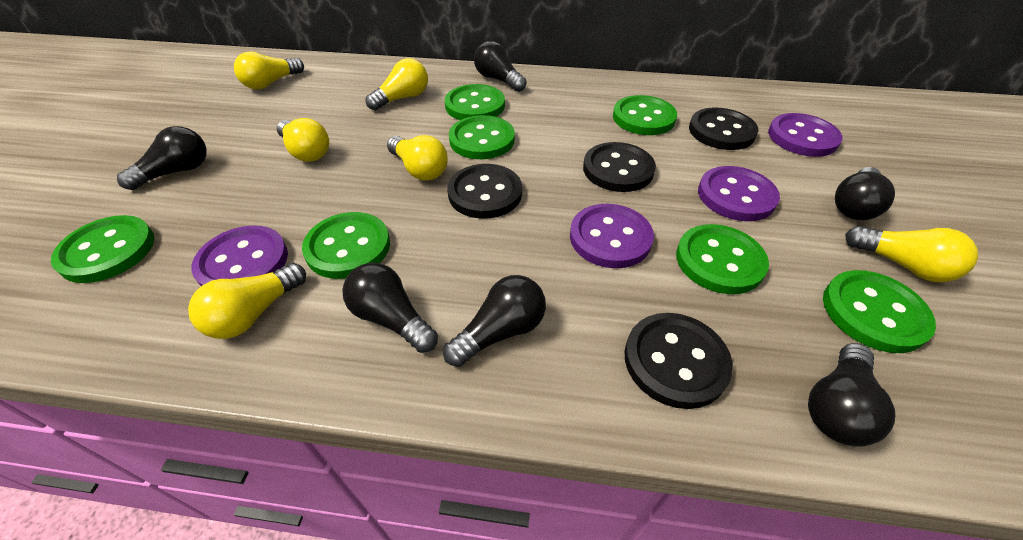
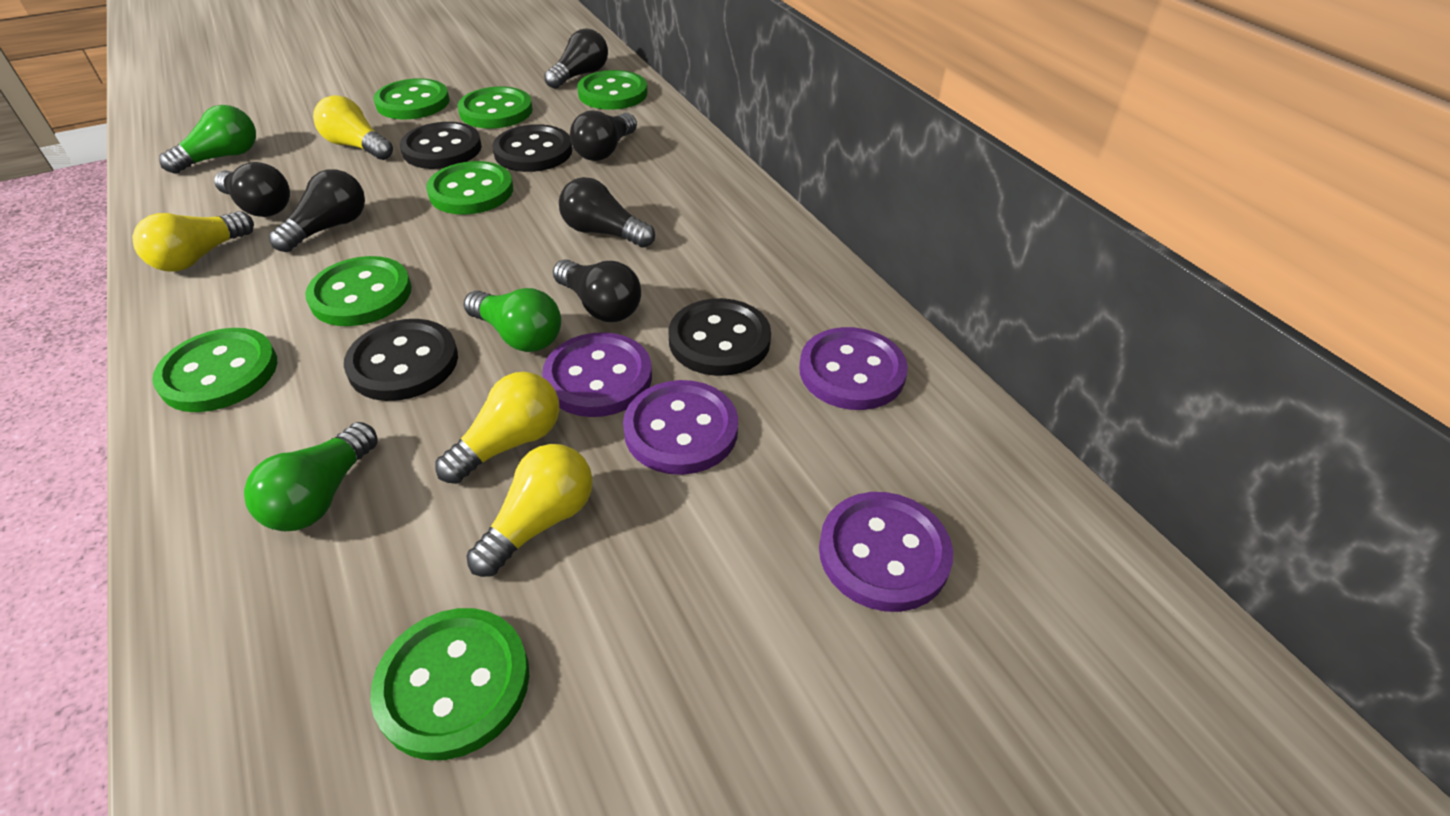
green light bulb: 0 -> 3
yellow light bulb: 6 -> 4

